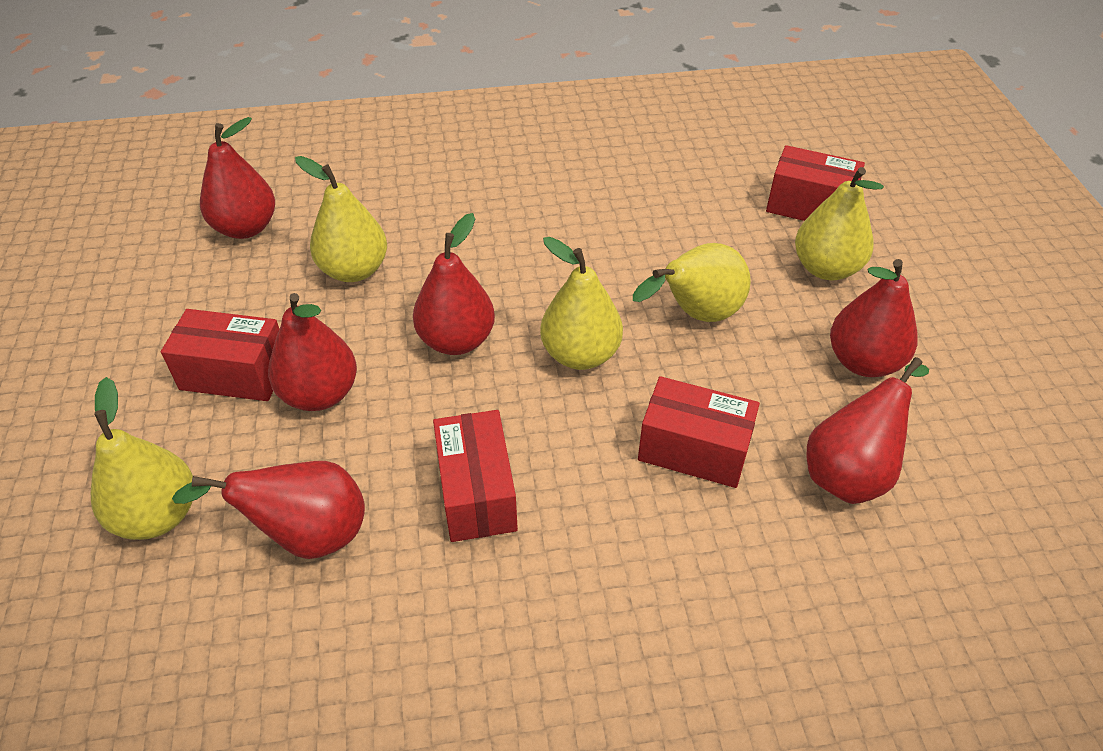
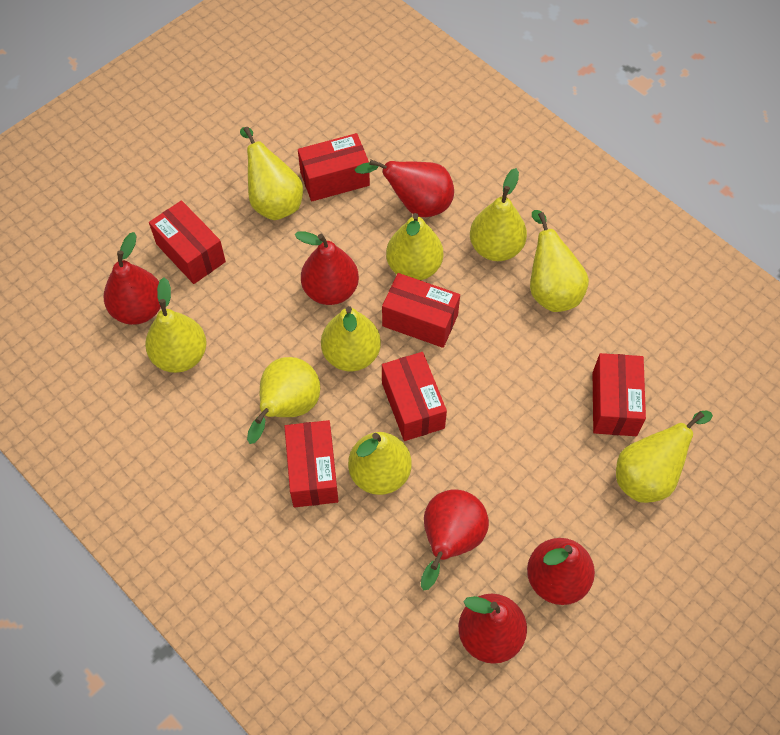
red box: 4 -> 6
yellow pear: 5 -> 9

